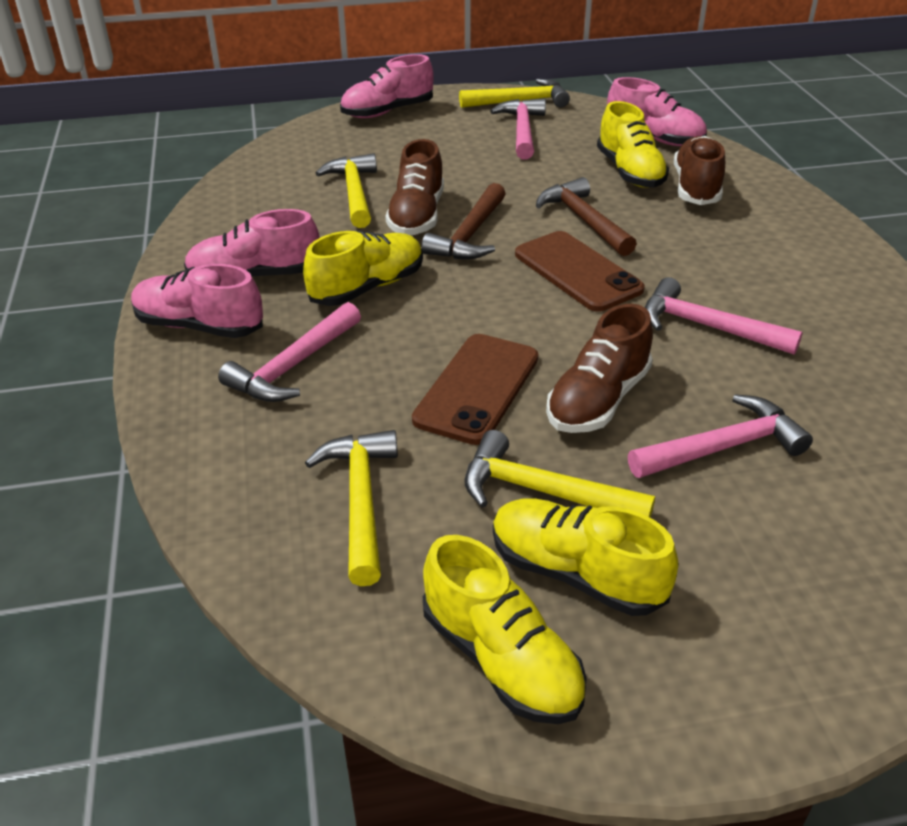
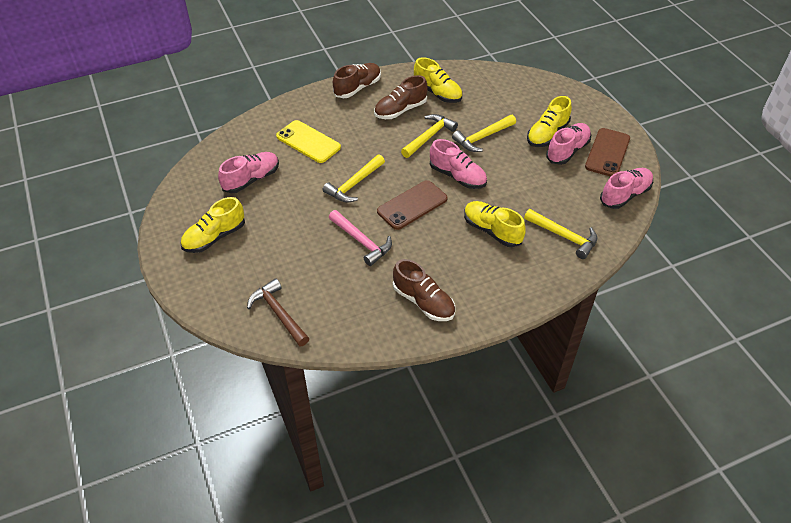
brown hammer: 2 -> 1
pink hammer: 4 -> 1
yellow phone: 0 -> 1

